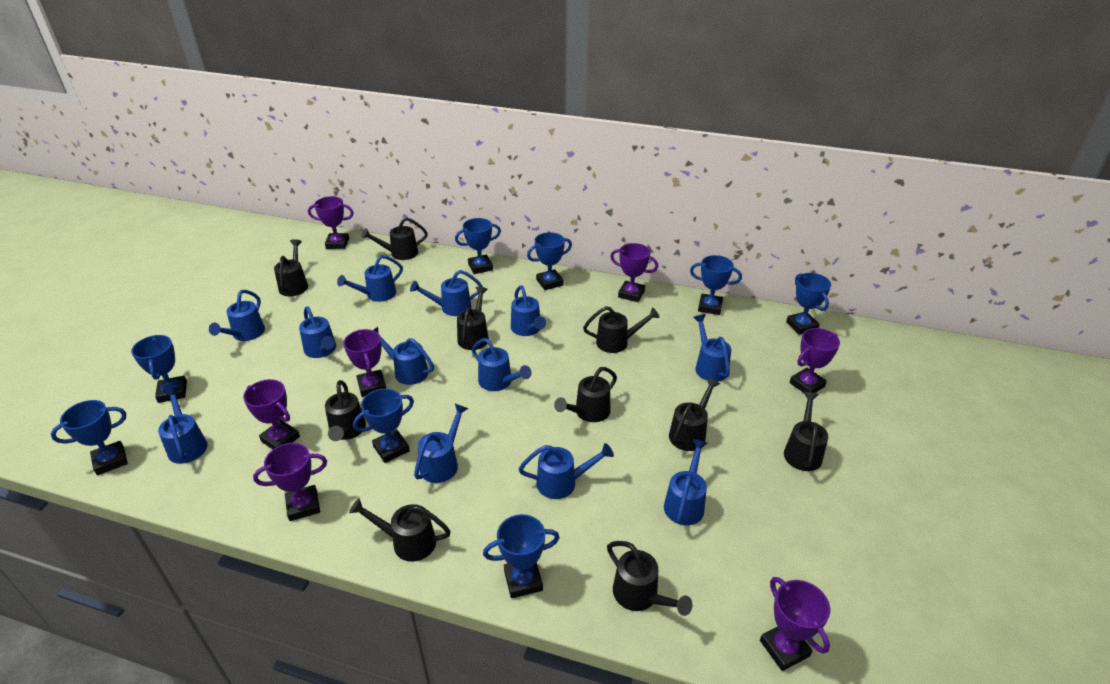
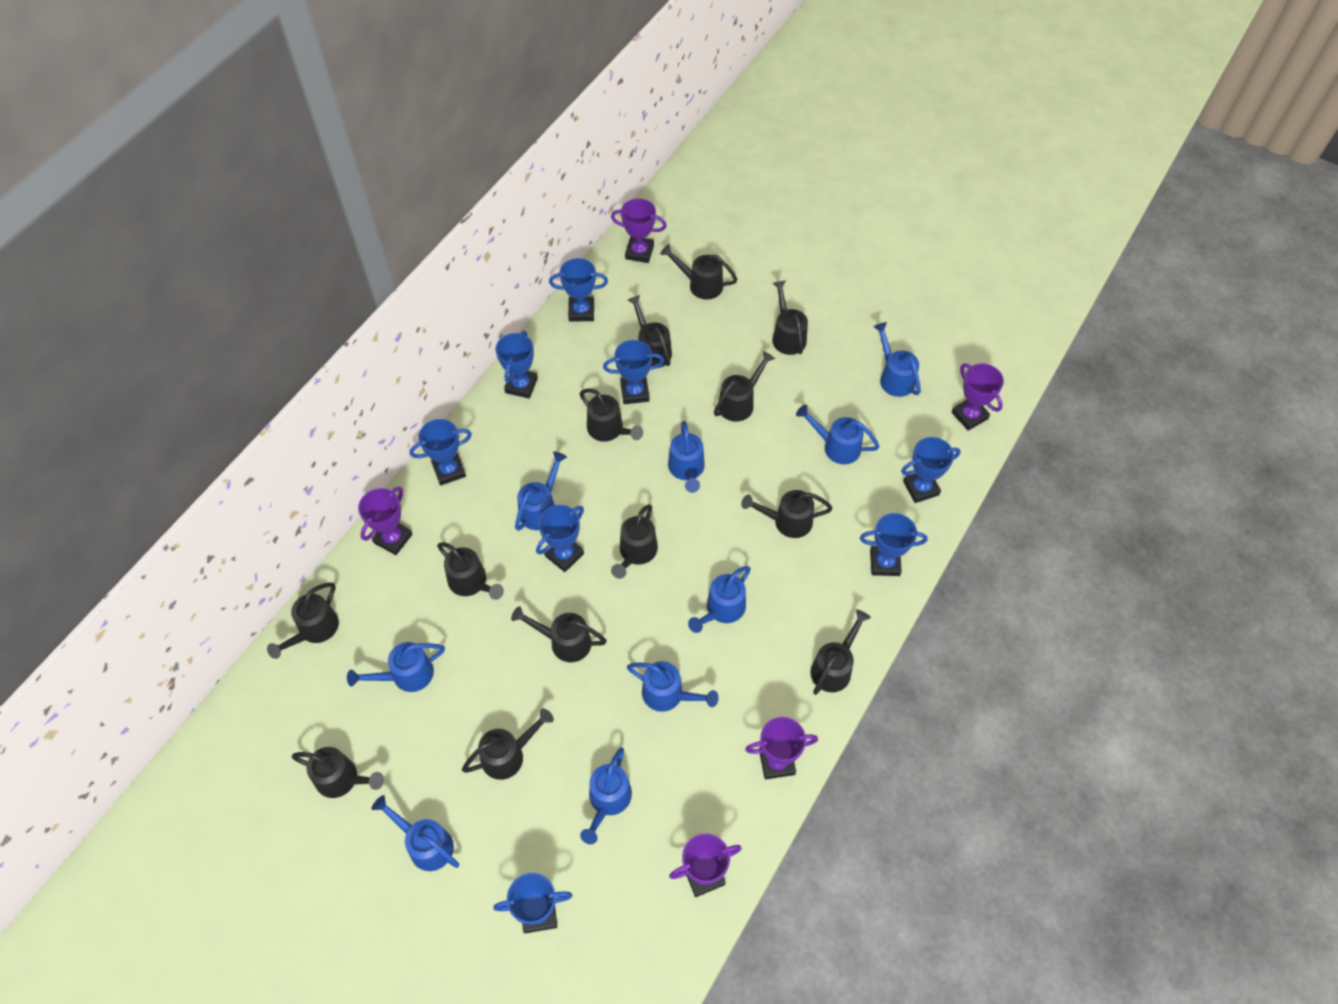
black watering can: 10 -> 13
blue watering can: 12 -> 9
purple trophy: 7 -> 5

